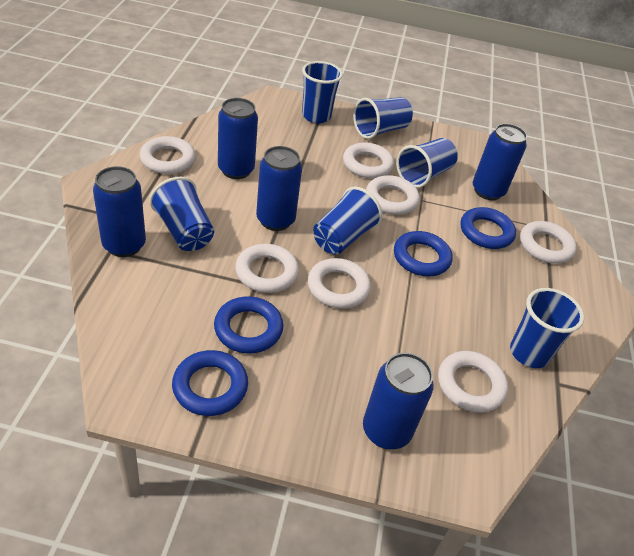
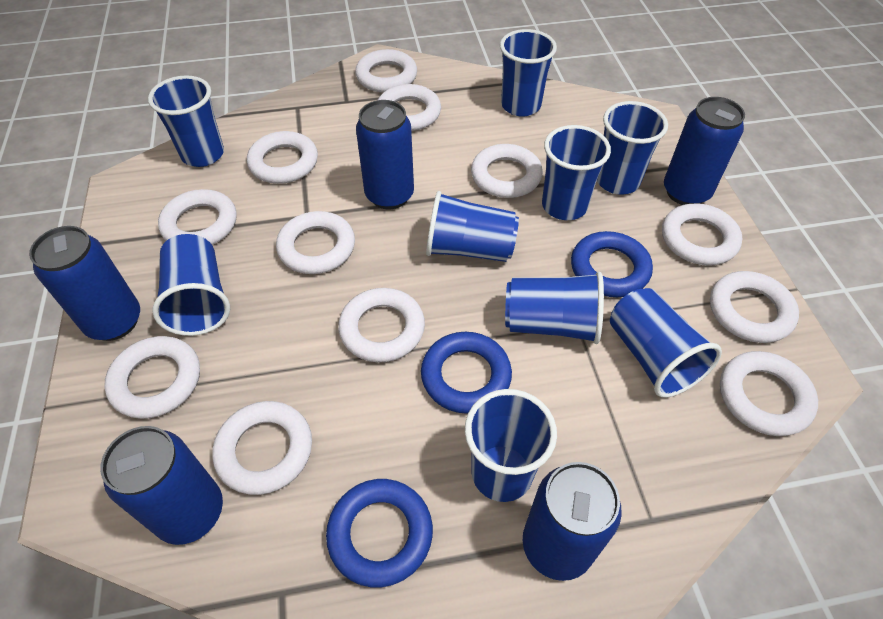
blue cup: 6 -> 9
blue ring: 4 -> 3
white ring: 7 -> 12

